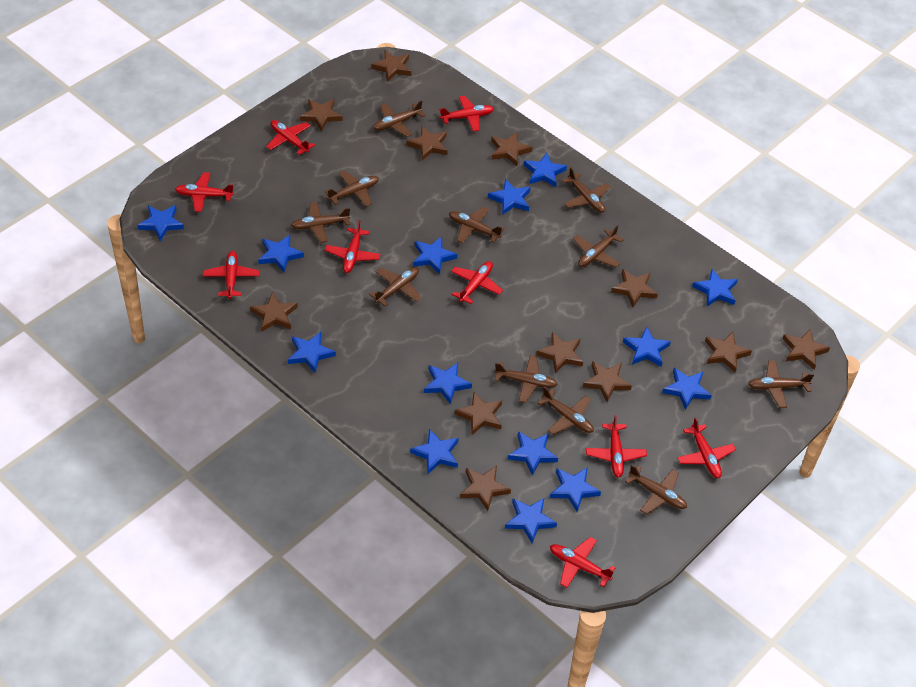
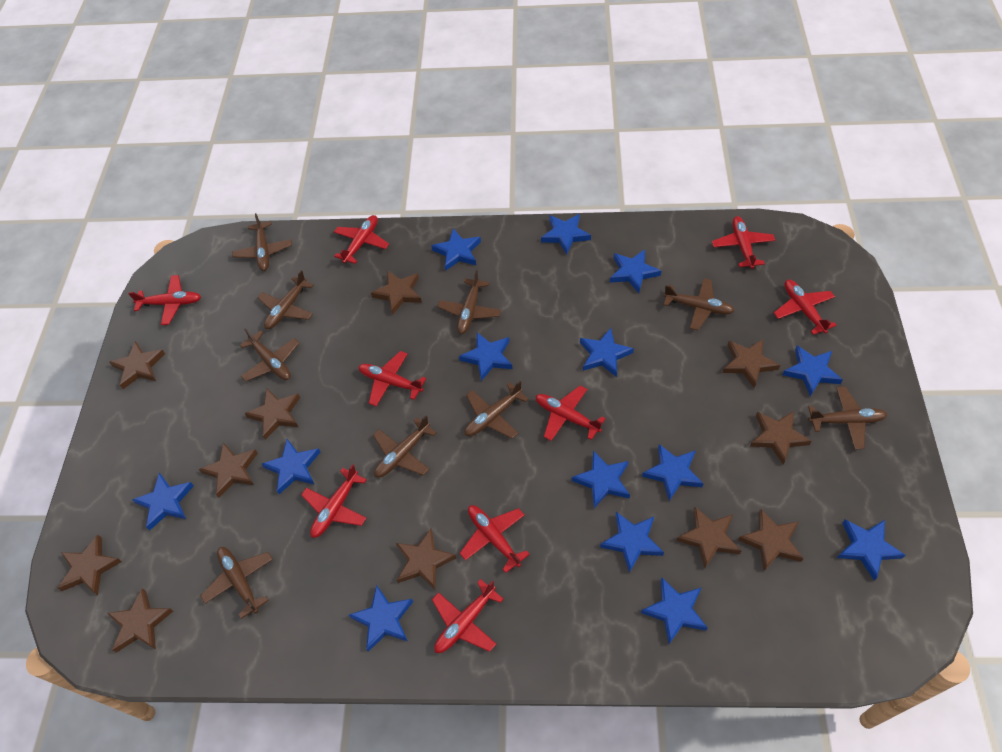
brown plane: 11 -> 9
brown star: 12 -> 11

